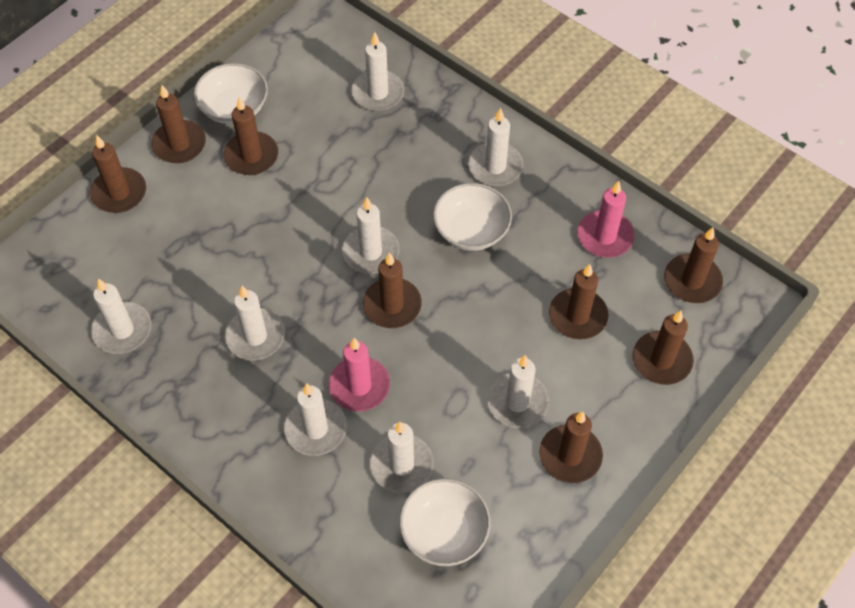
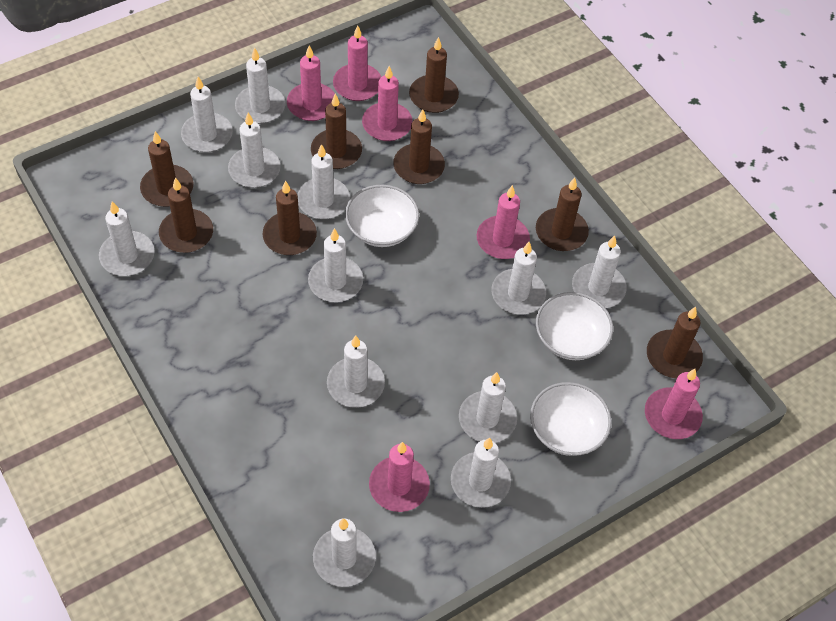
pink candle: 2 -> 6
white candle: 8 -> 12

